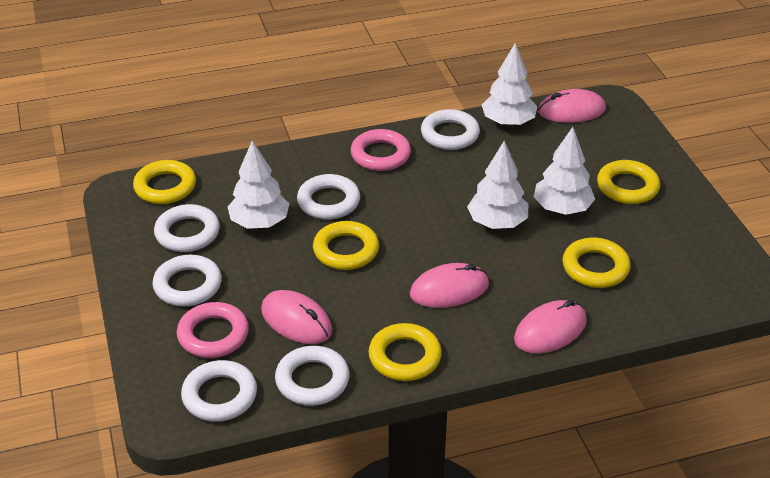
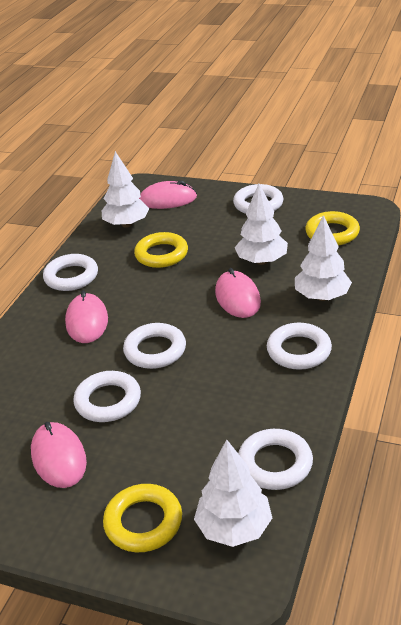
pink ring: 2 -> 0
yellow ring: 5 -> 3

